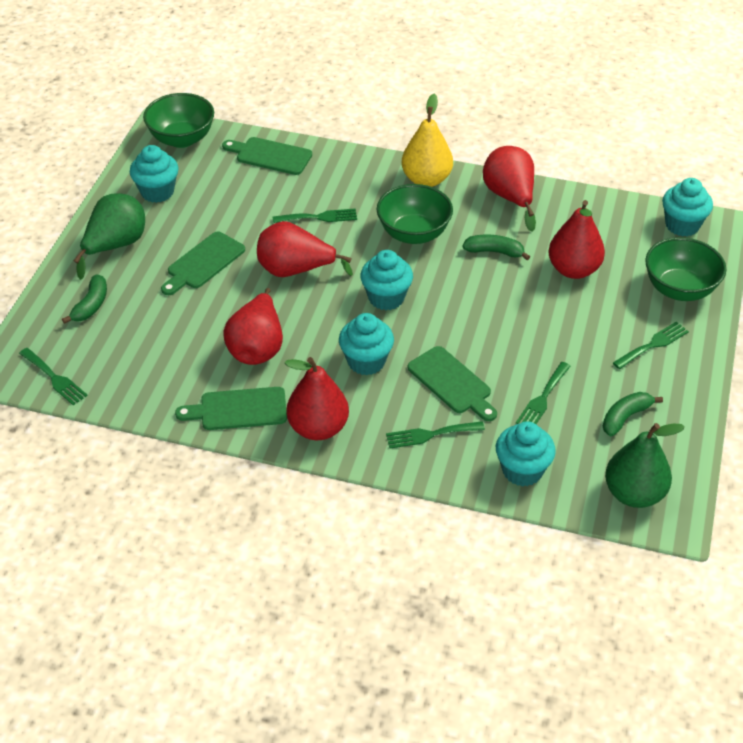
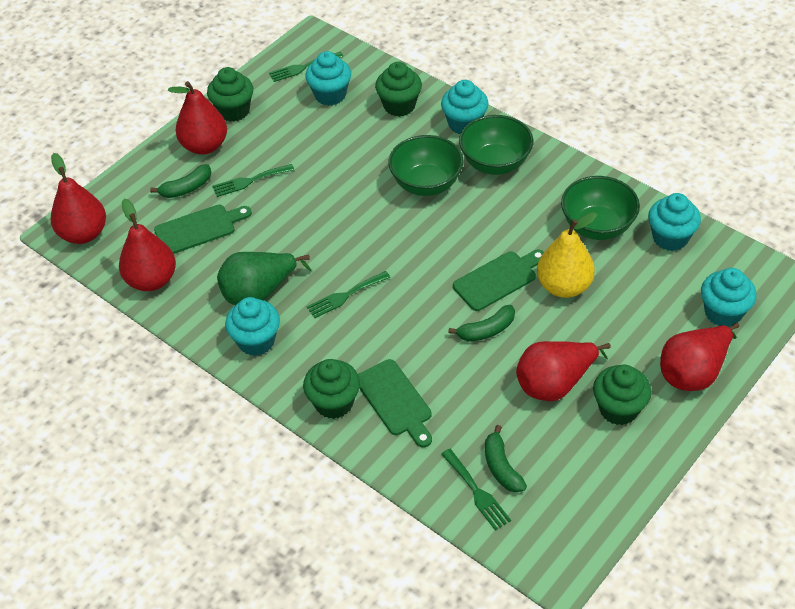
green cupcake: 0 -> 4
green cutting board: 4 -> 3
green fork: 5 -> 4
green pear: 2 -> 1

